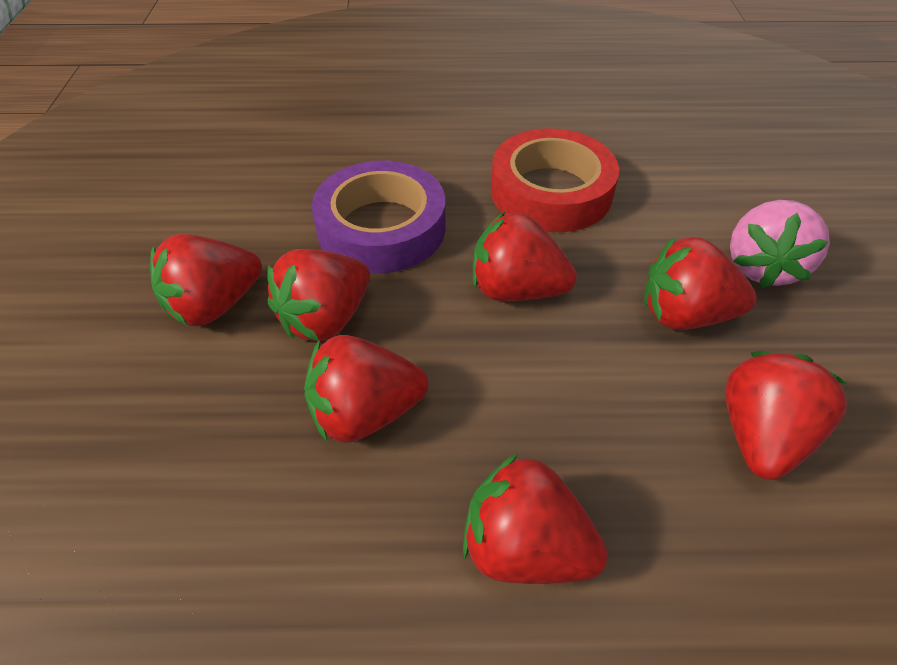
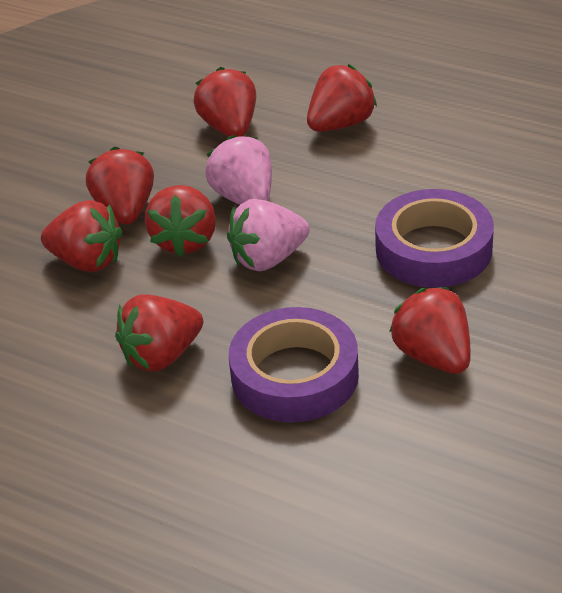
pink strawberry: 1 -> 2
purple tape: 1 -> 2
red tape: 1 -> 0

